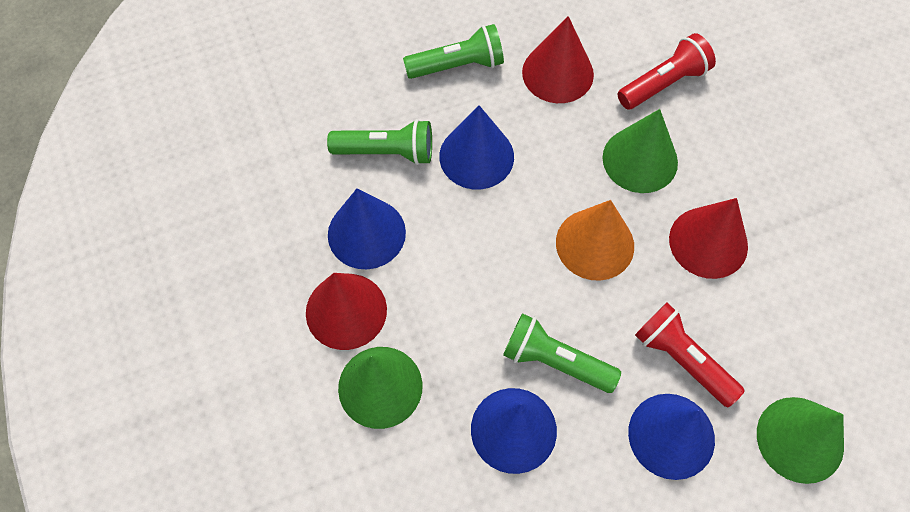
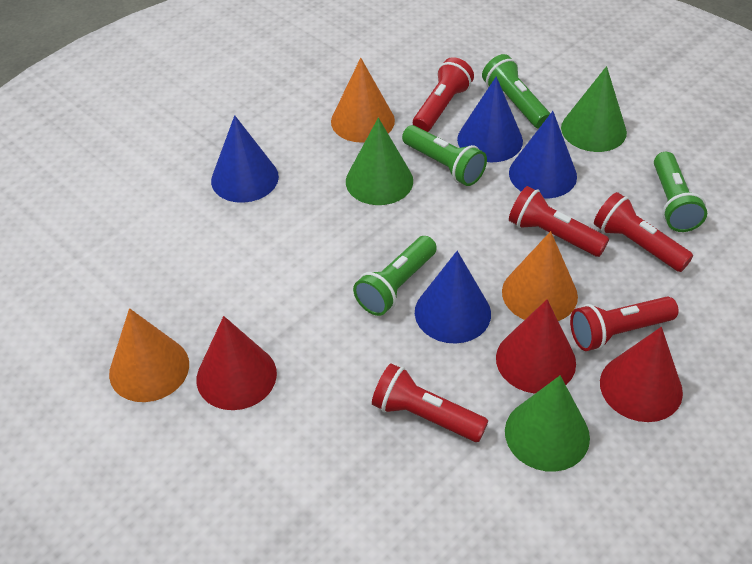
green flashlight: 3 -> 4
orange cone: 1 -> 3
red flashlight: 2 -> 5

